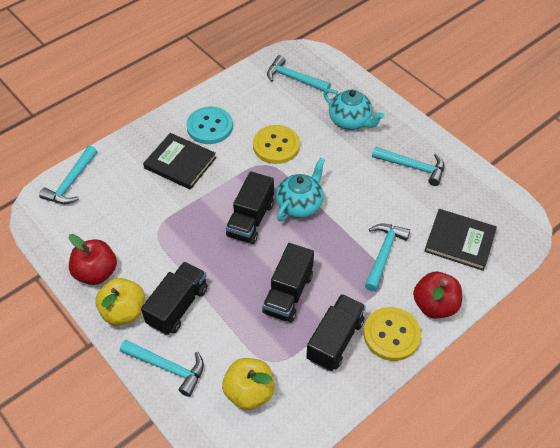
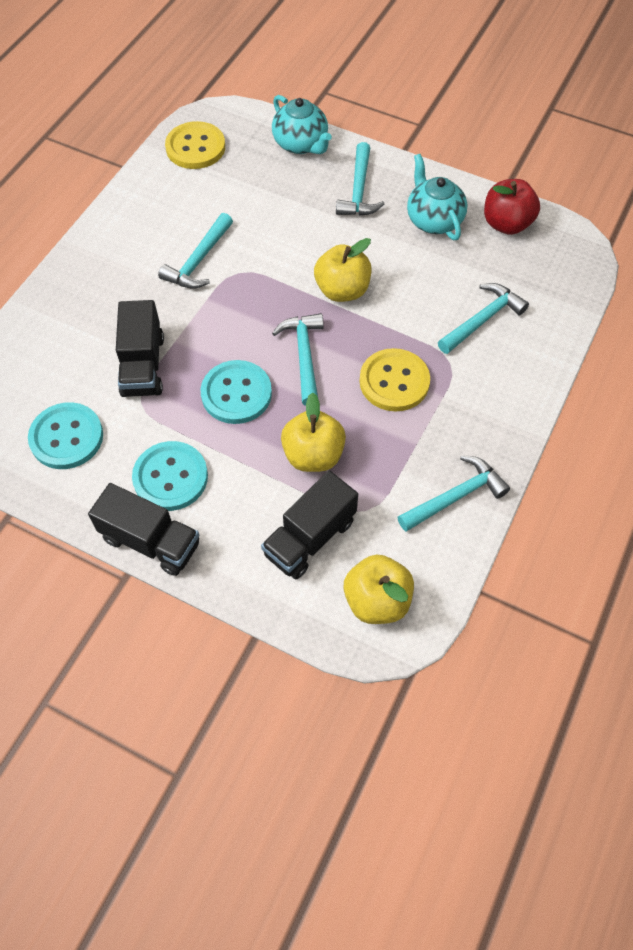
black book: 2 -> 0
black truck: 4 -> 3
red apple: 2 -> 1
turquoise button: 1 -> 3
yellow apple: 2 -> 3

